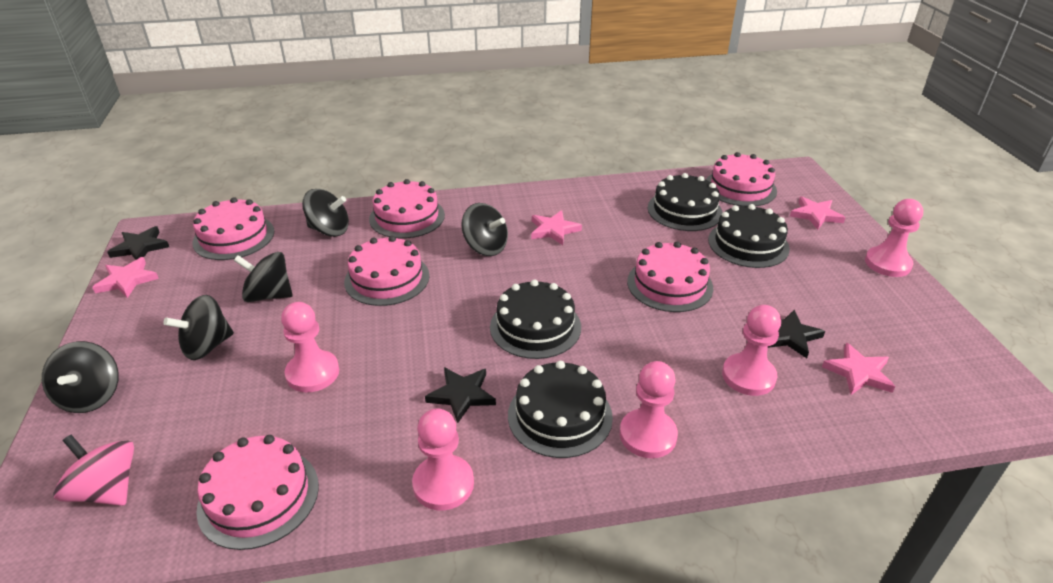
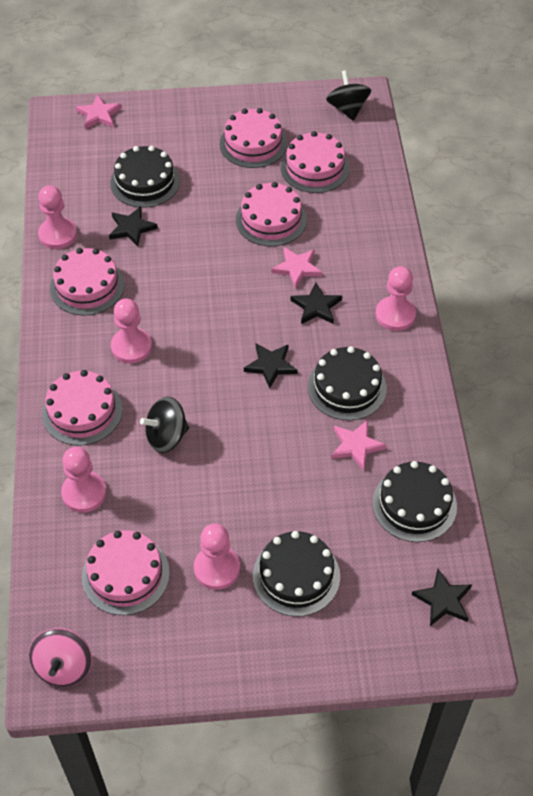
black spinning top: 5 -> 2
black star: 3 -> 4
pink star: 4 -> 3

